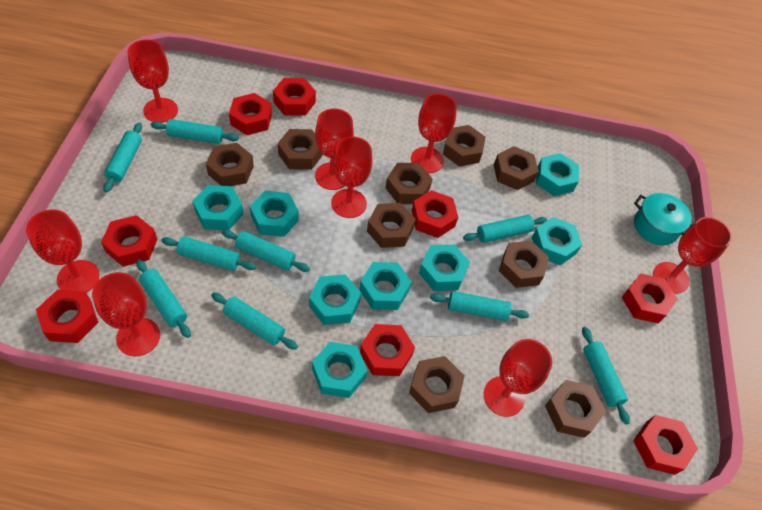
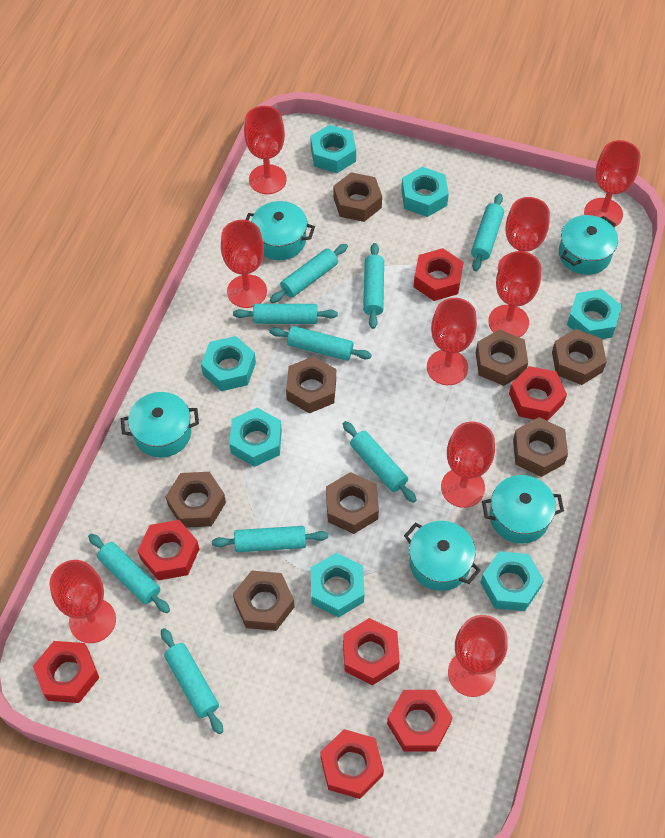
brown nut: 9 -> 8
red goblet: 8 -> 9
red nut: 8 -> 7
turquoise nut: 8 -> 7
turquoise pot: 1 -> 5

